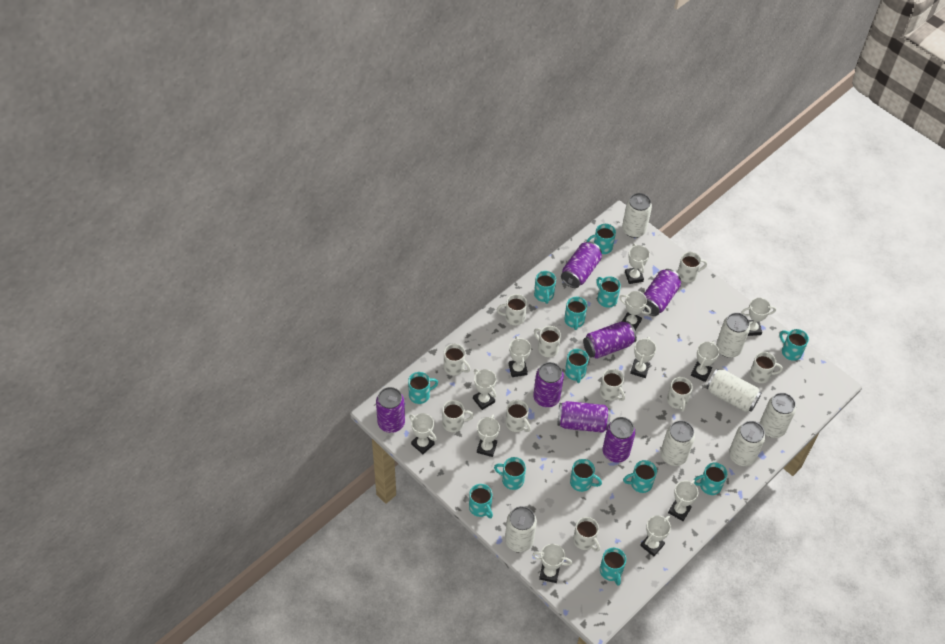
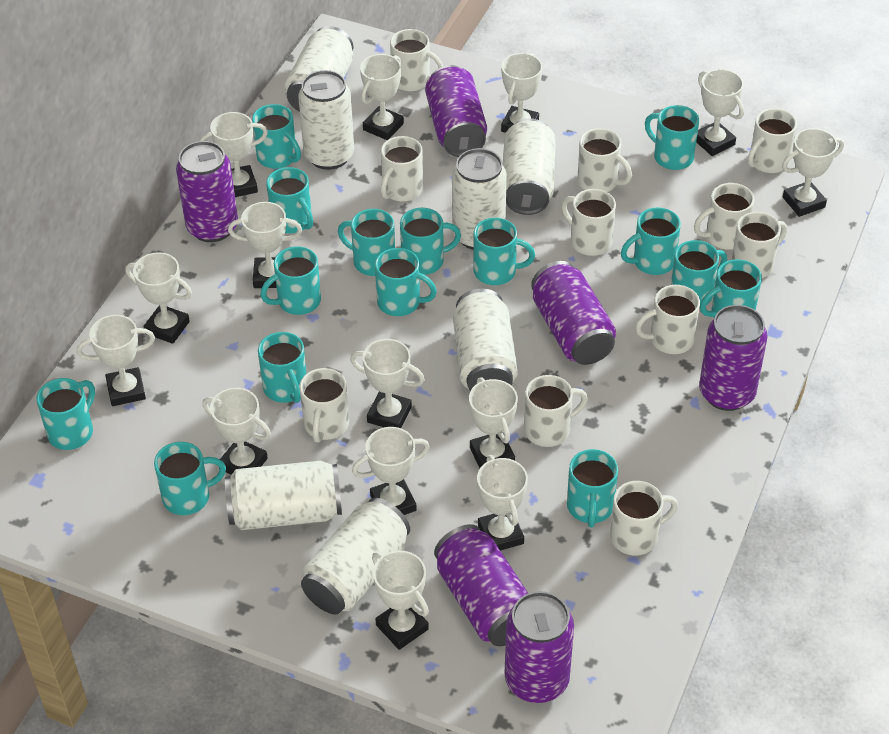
purple can: 7 -> 6
turquoise mug: 13 -> 15
white mug: 10 -> 11
white trophy: 12 -> 14

